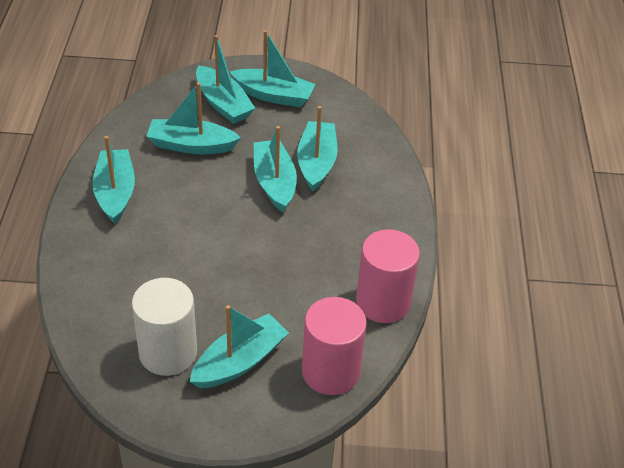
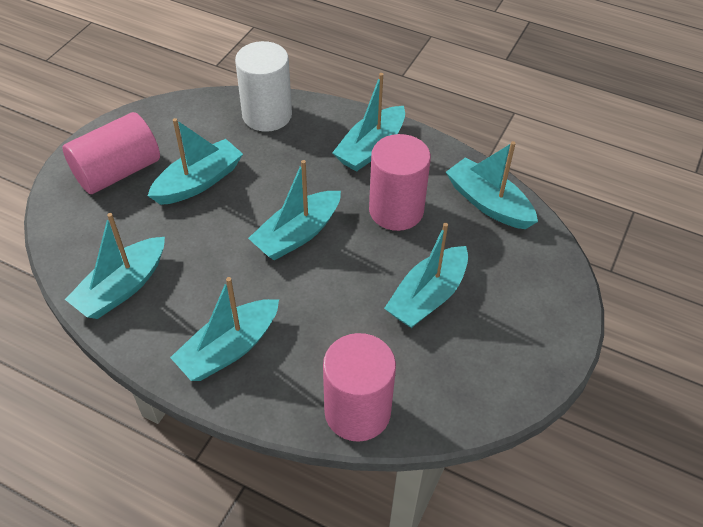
pink cylinder: 2 -> 3

